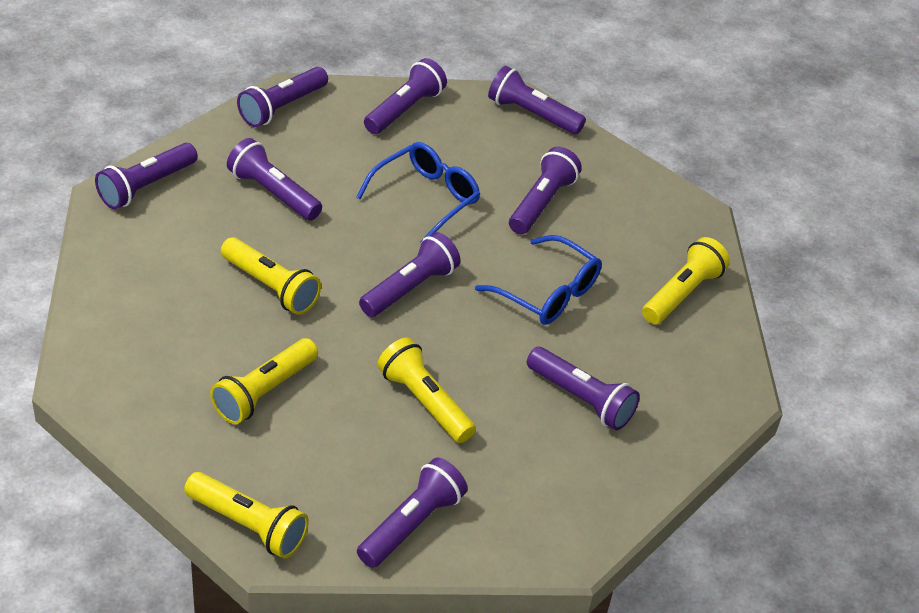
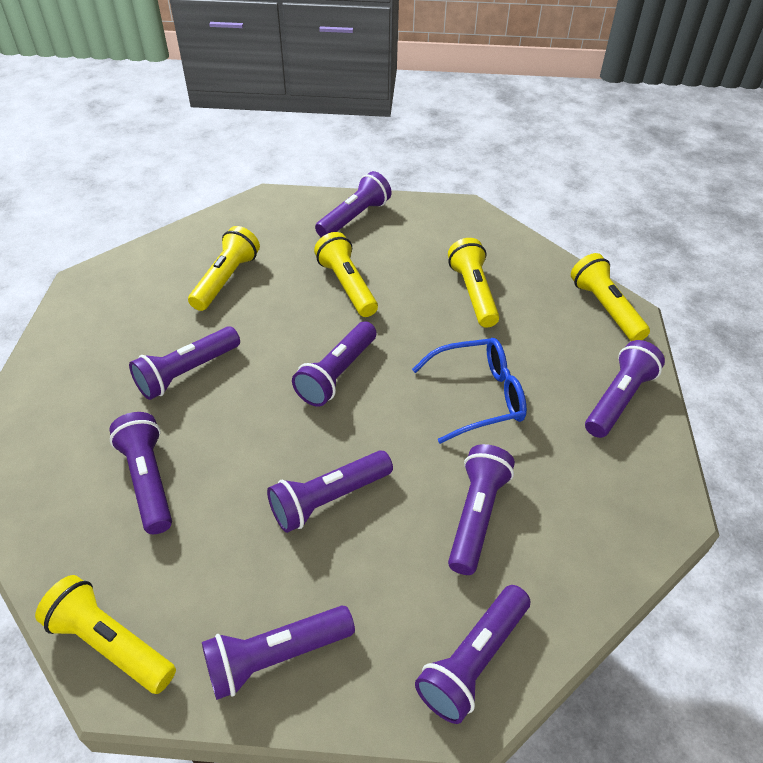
blue glasses: 2 -> 1

